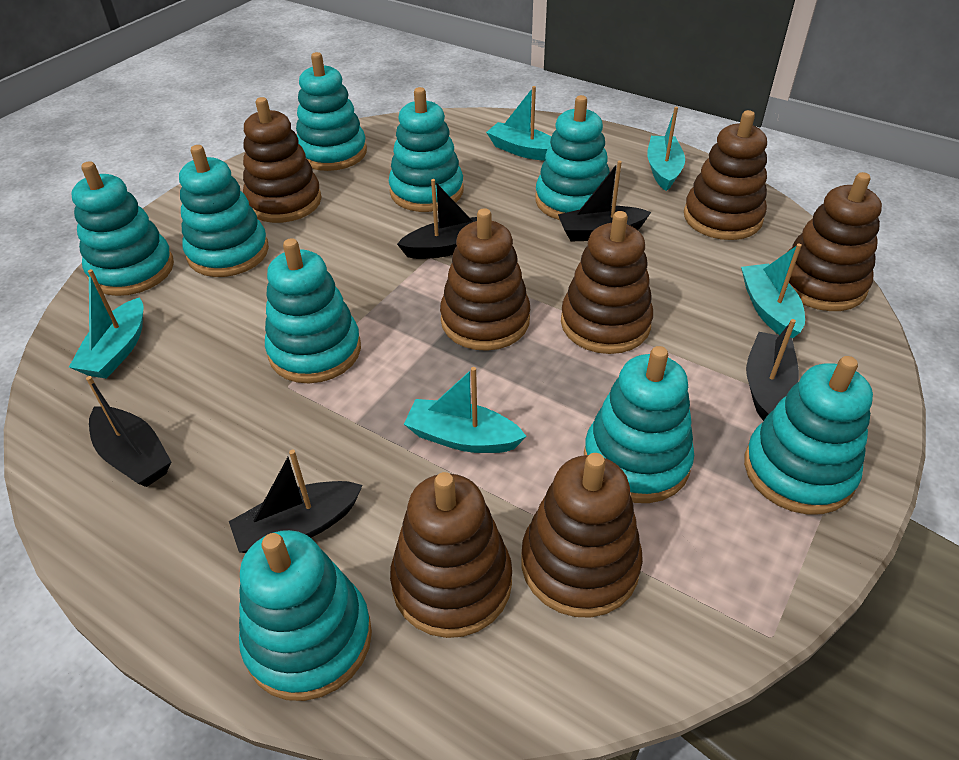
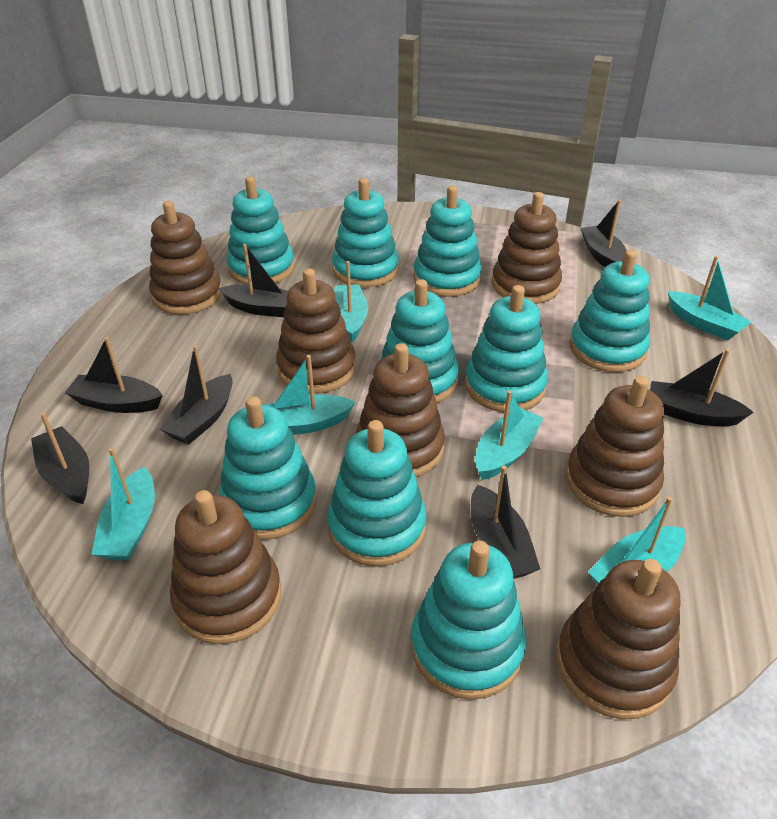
black boat: 5 -> 7
turquoise boat: 5 -> 6

